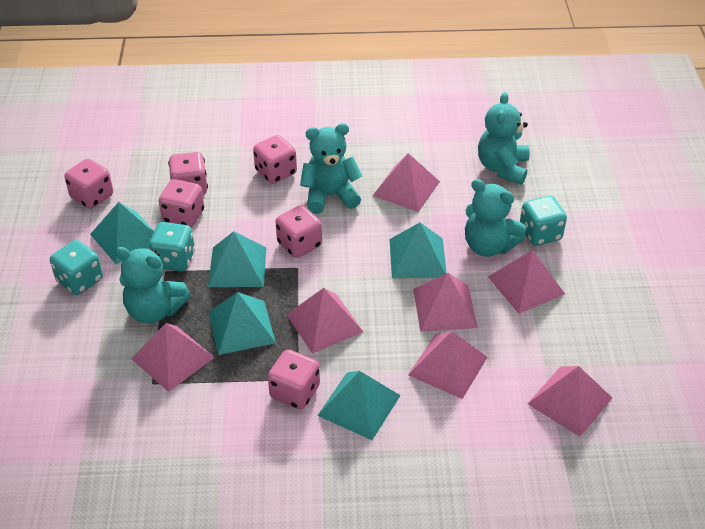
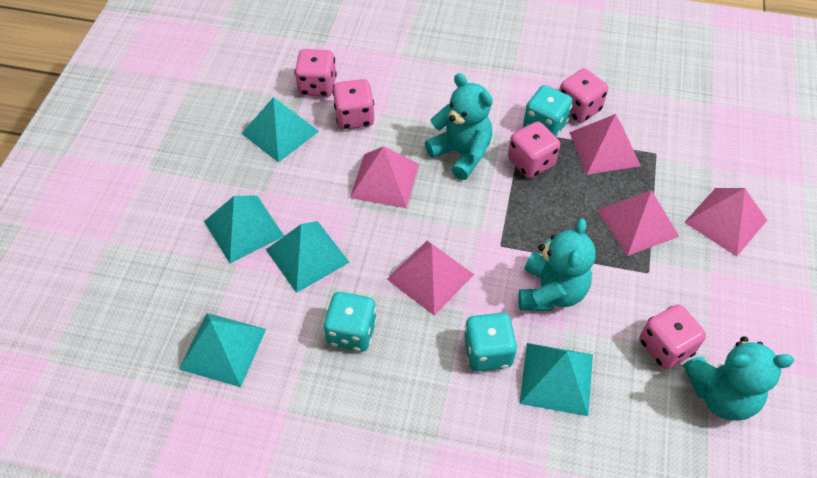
pink dice: 6 -> 5
pink pyramid: 7 -> 5
turquoise teddy bear: 4 -> 3

